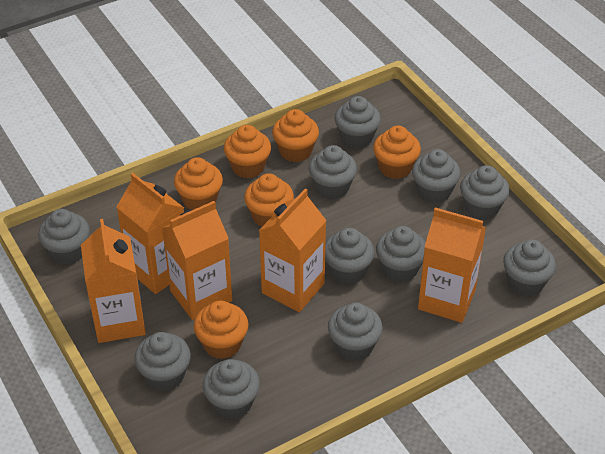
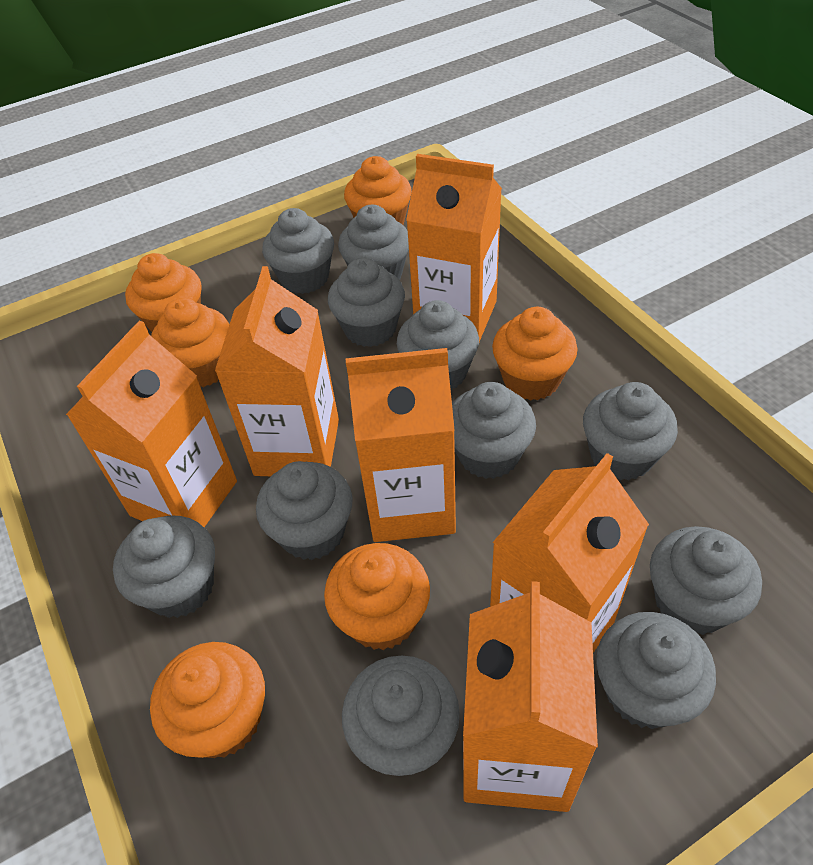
orange carton: 5 -> 6

